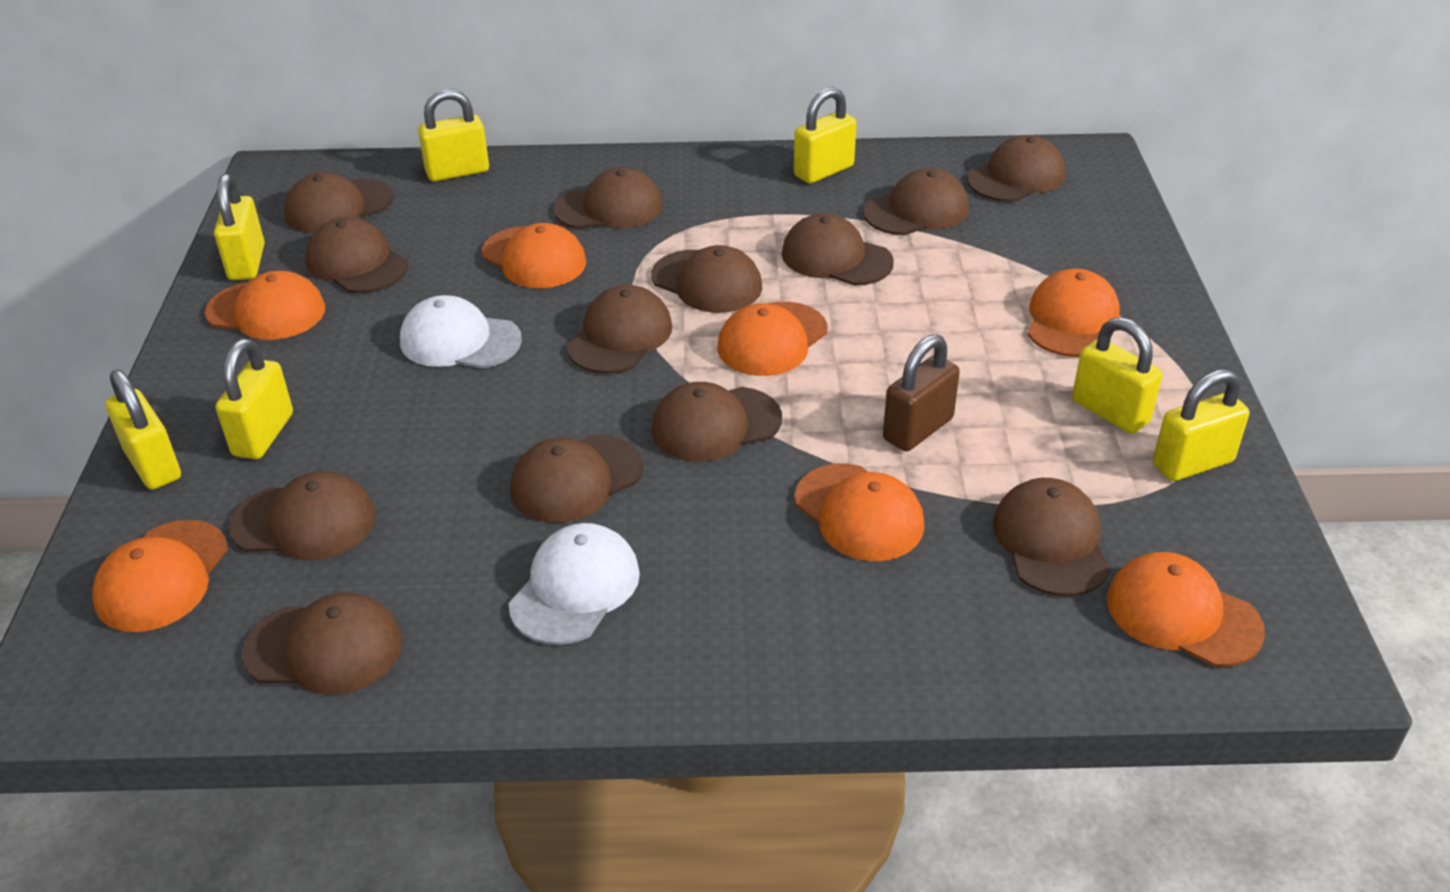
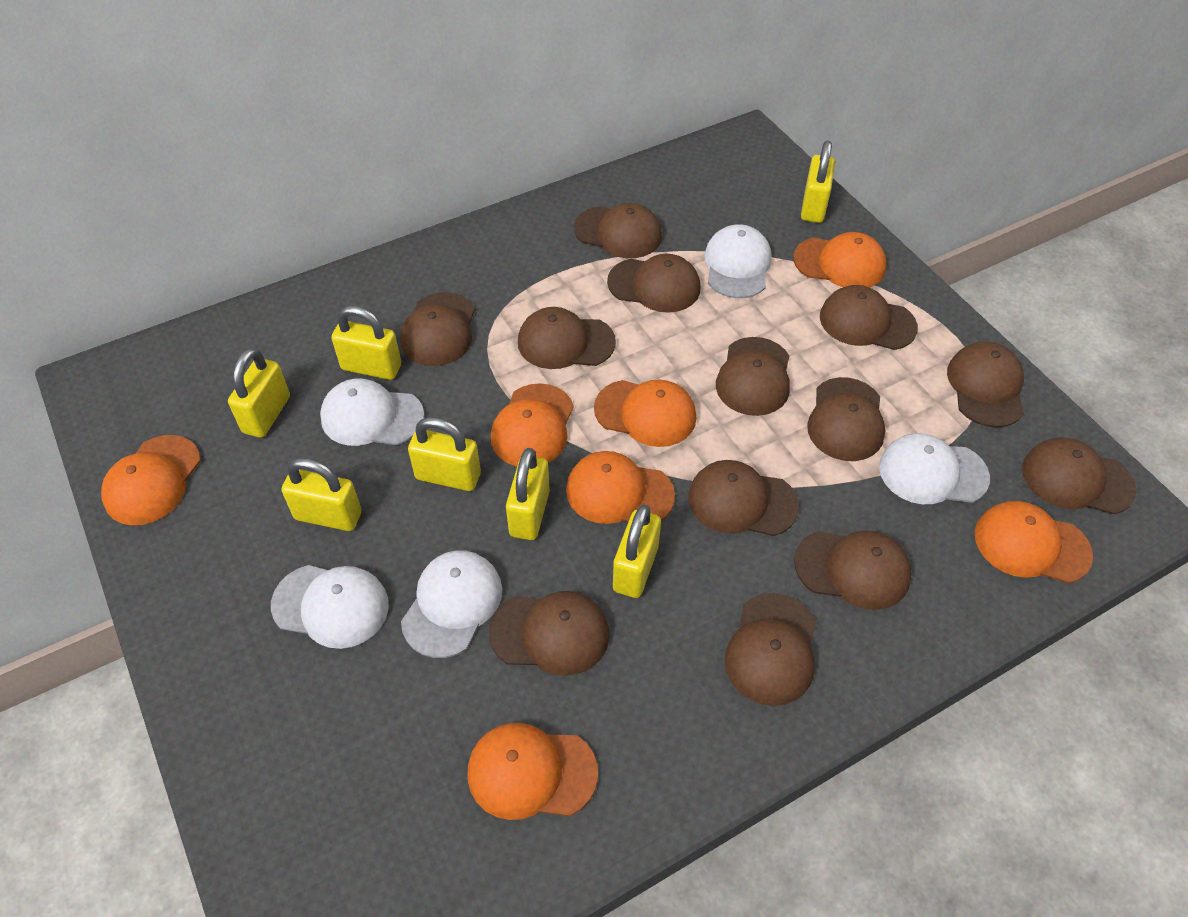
brown padlock: 1 -> 0
white cap: 2 -> 5

